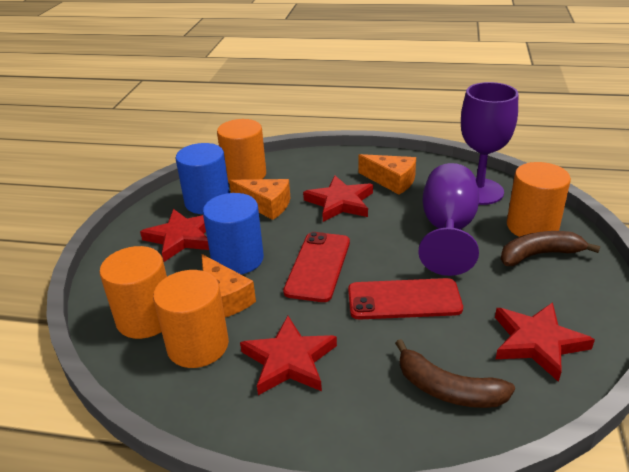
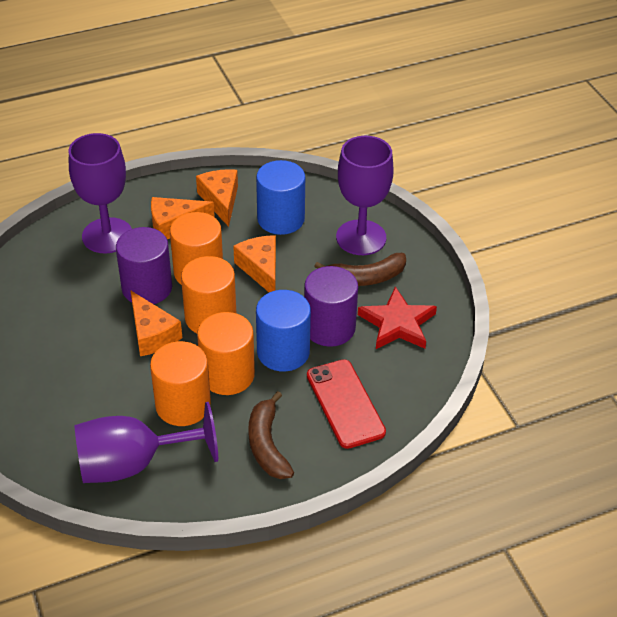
orange cheese: 3 -> 4
purple cylinder: 0 -> 2
purple goblet: 2 -> 3
red phone: 2 -> 1
red star: 4 -> 1

